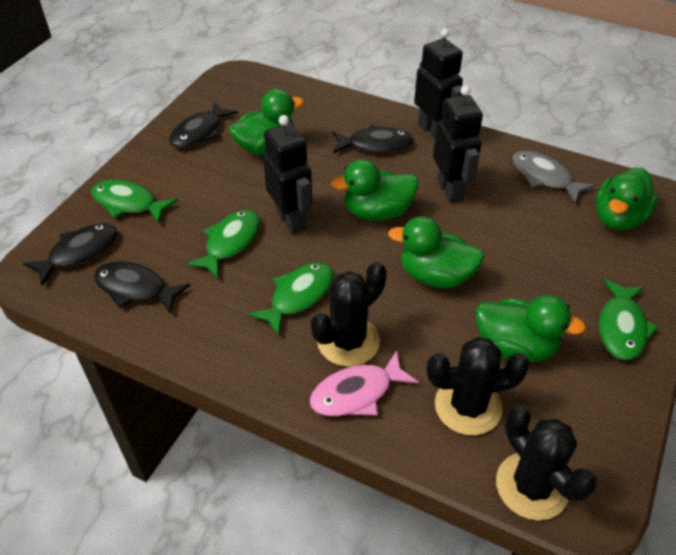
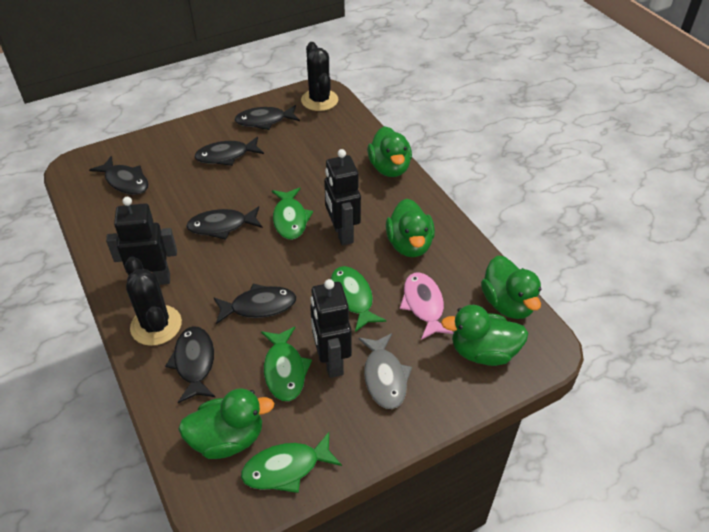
black cactus: 3 -> 2
black fish: 4 -> 6

